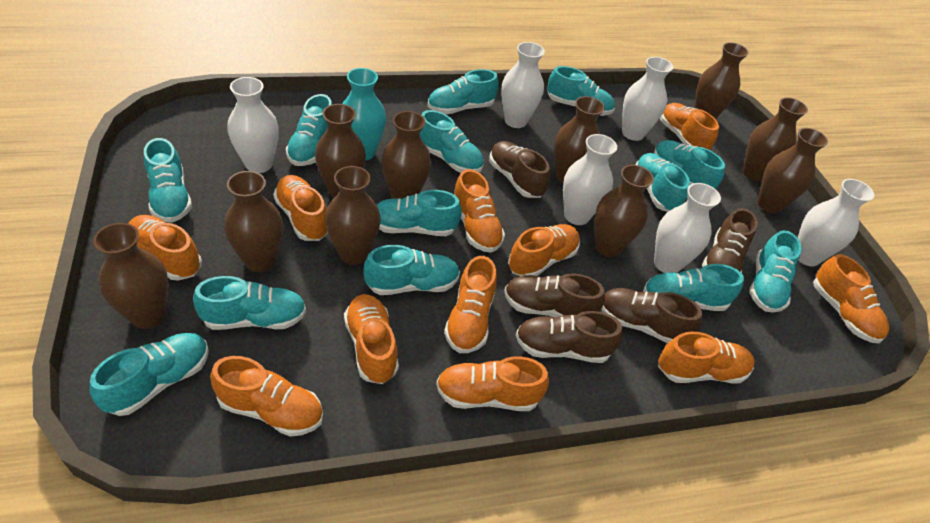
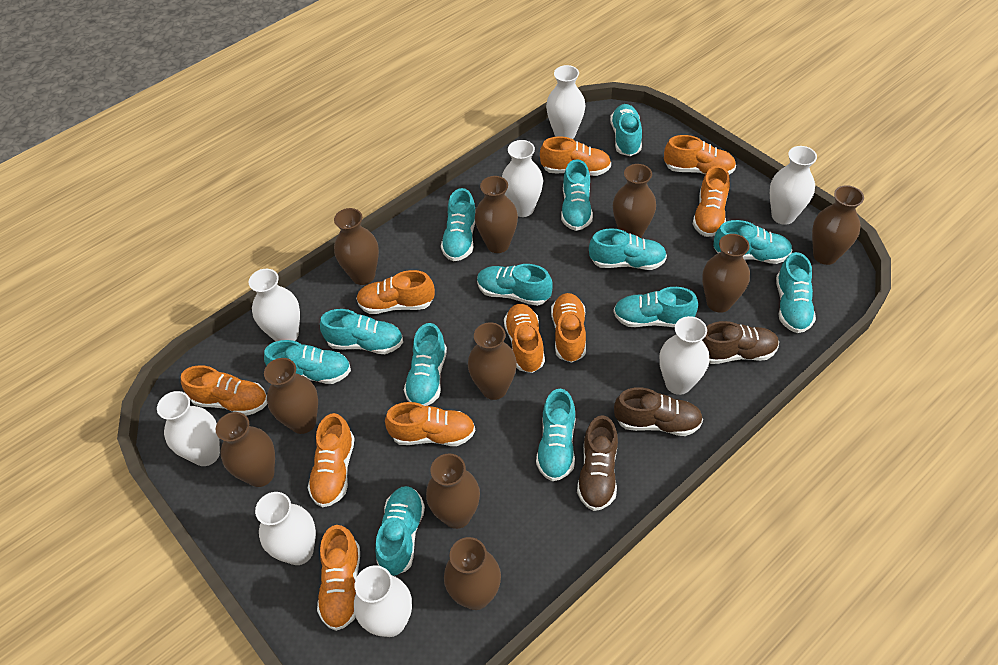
brown shoe: 5 -> 3
orange shoe: 11 -> 10
turquoise vase: 1 -> 0
white vase: 6 -> 8

